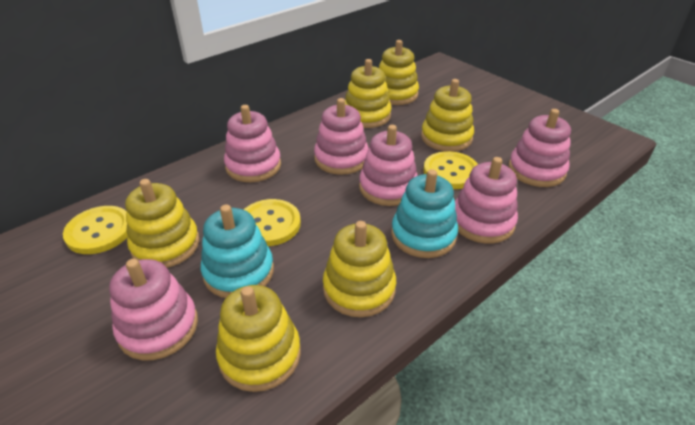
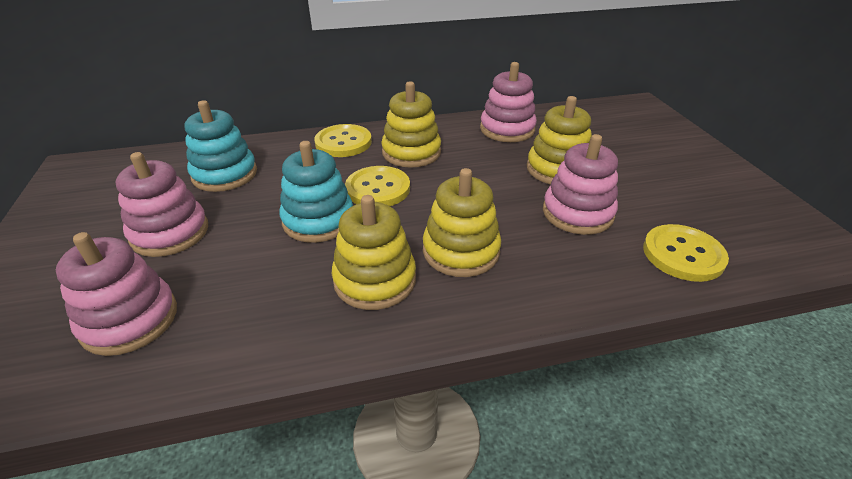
pink stacking toy: 6 -> 4
yellow stacking toy: 6 -> 4

